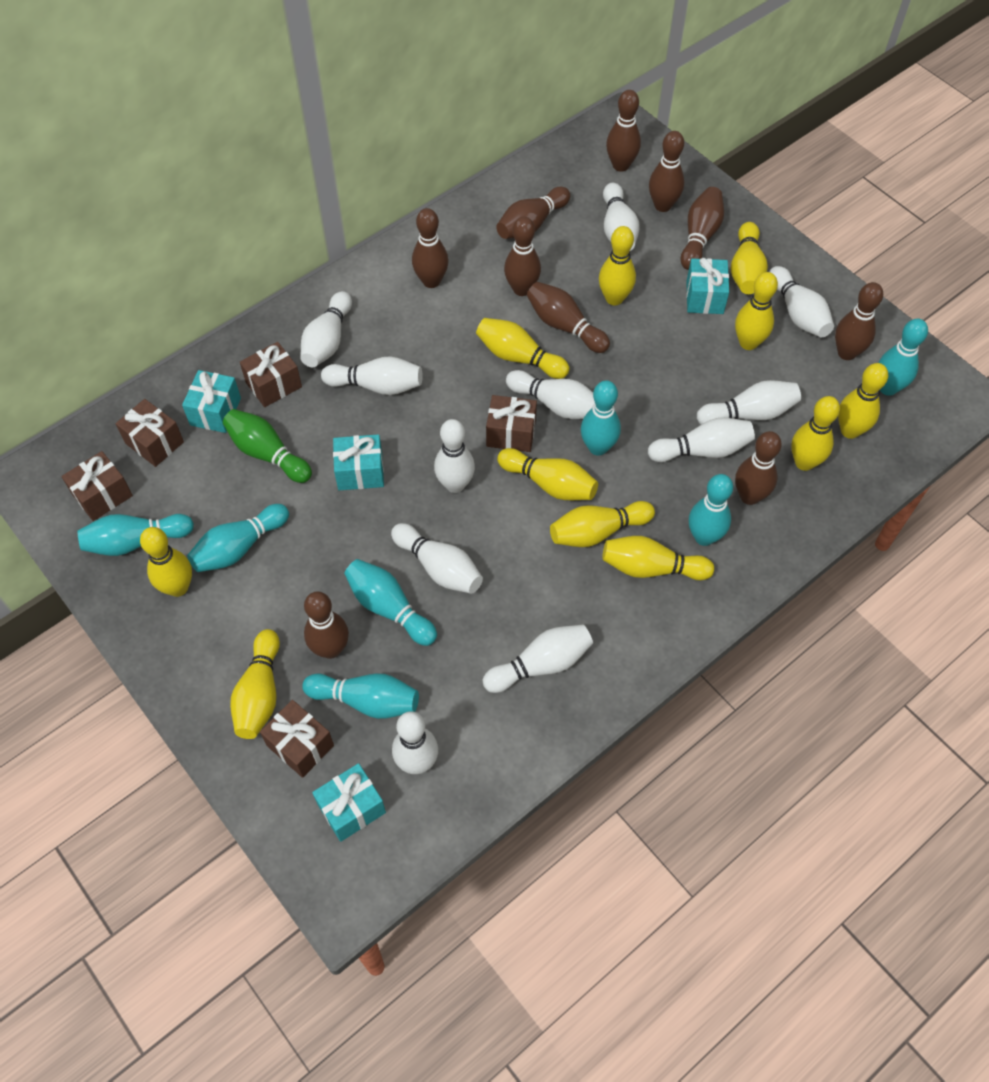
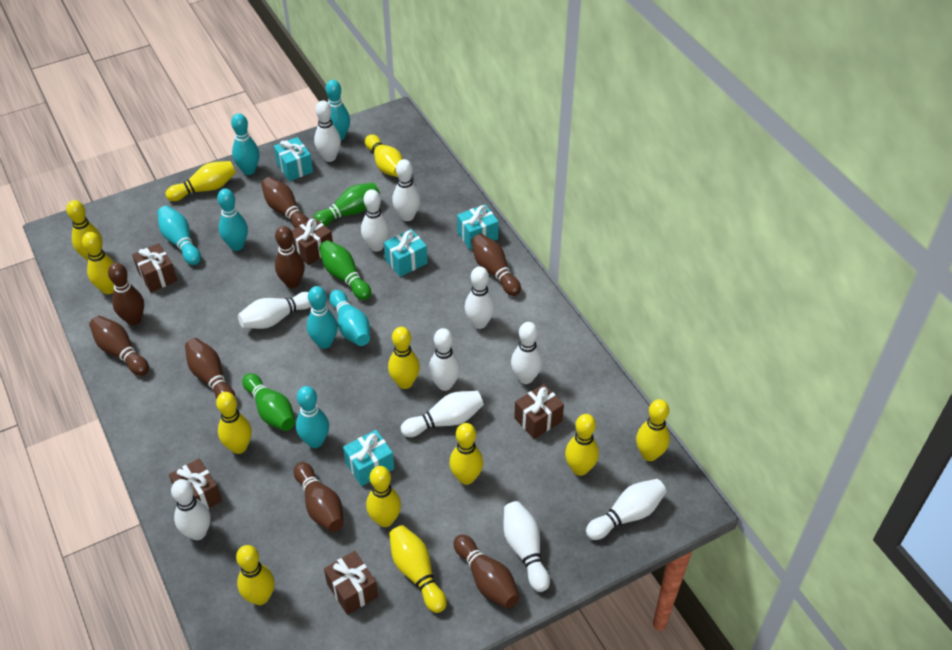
brown bowling pin: 10 -> 8
green bowling pin: 1 -> 3
yellow bowling pin: 11 -> 12

